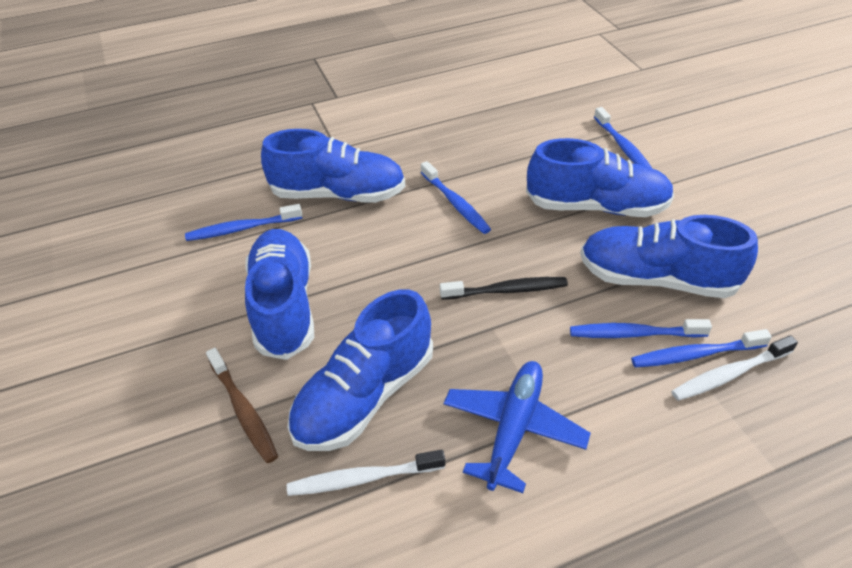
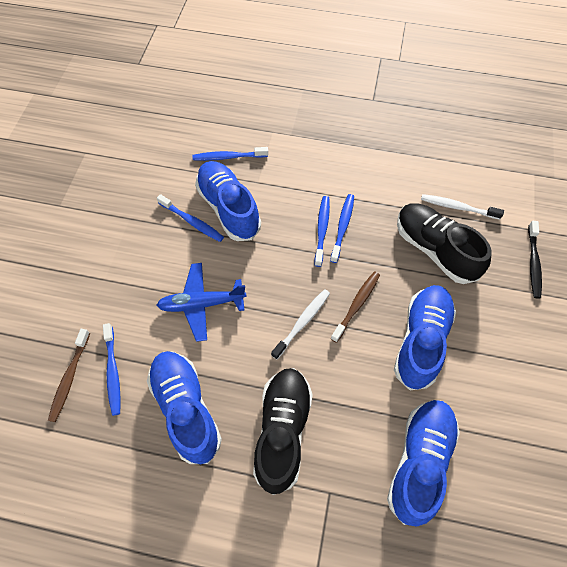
black shoe: 0 -> 2
blue shoe: 5 -> 4
brown toothbrush: 1 -> 2

